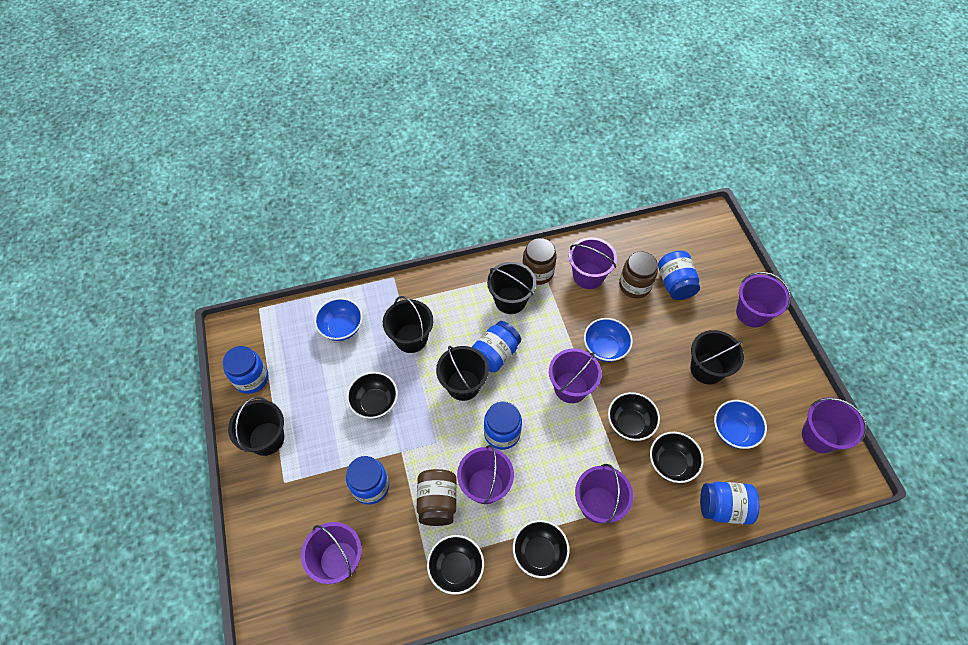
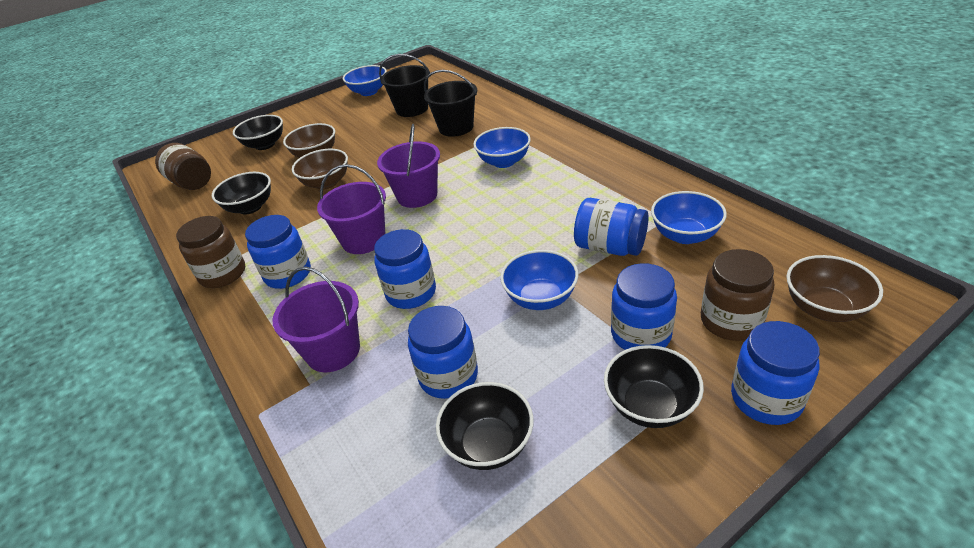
black bowl: 5 -> 4
black bucket: 5 -> 2
blue bowl: 3 -> 4
brown bowl: 0 -> 3
purple bucket: 7 -> 3

